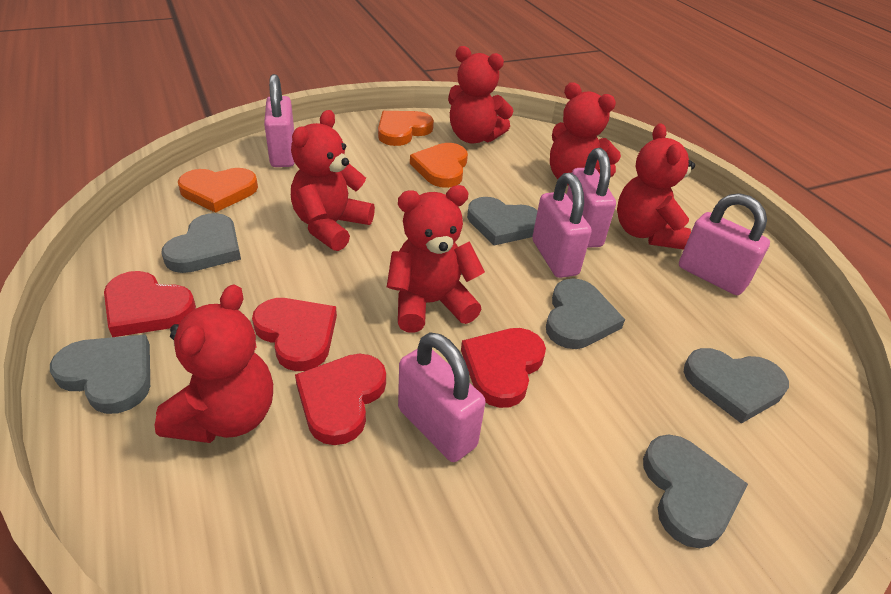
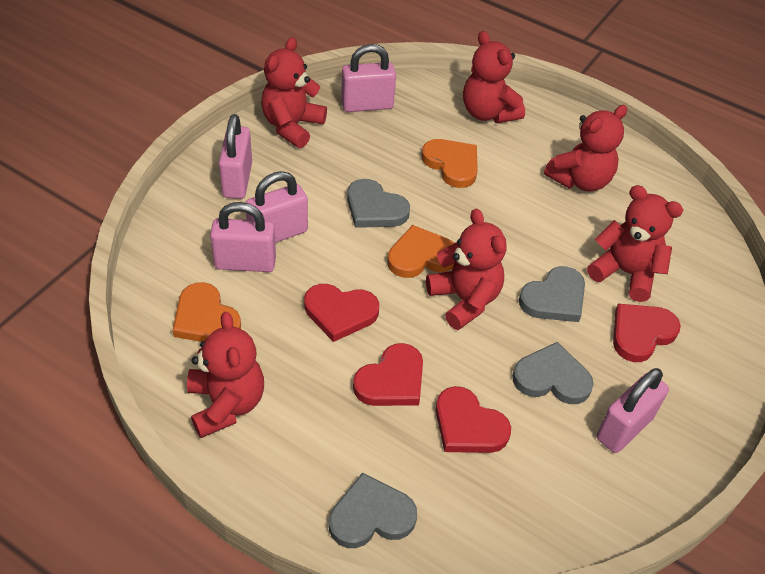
grey heart: 6 -> 4

